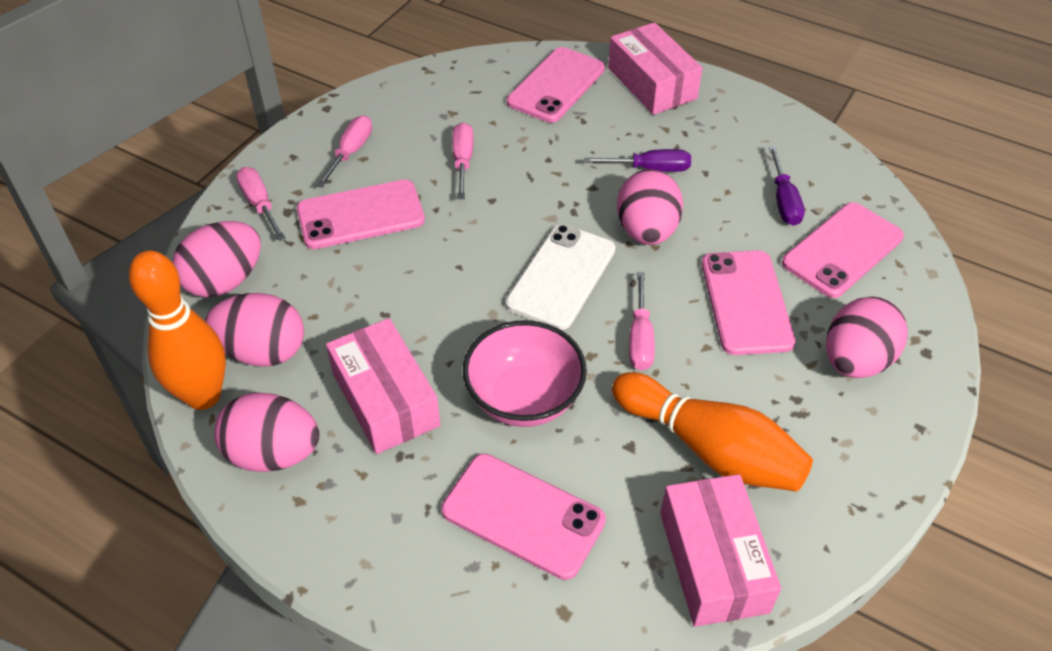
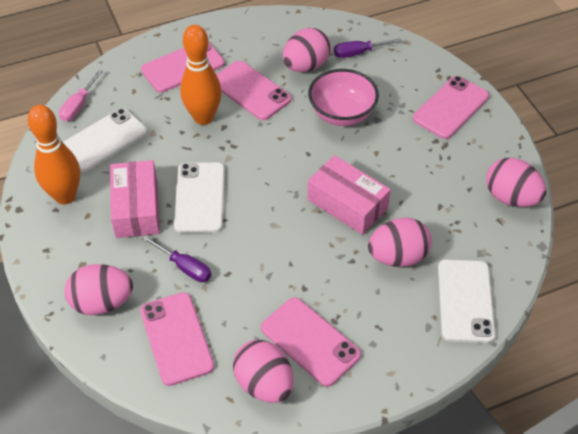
pink box: 3 -> 2
pink screwdriver: 4 -> 1
white phone: 1 -> 3

